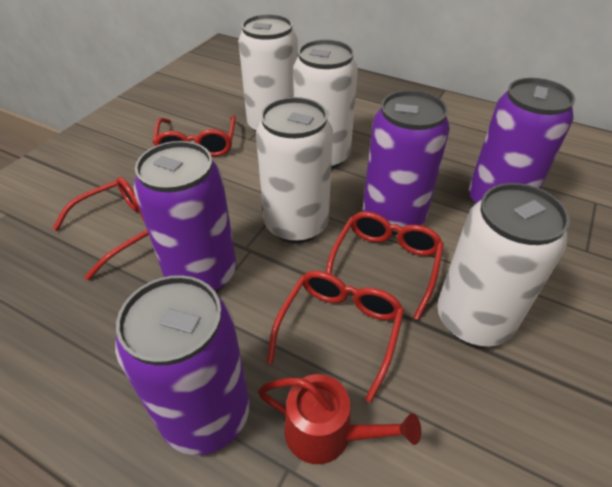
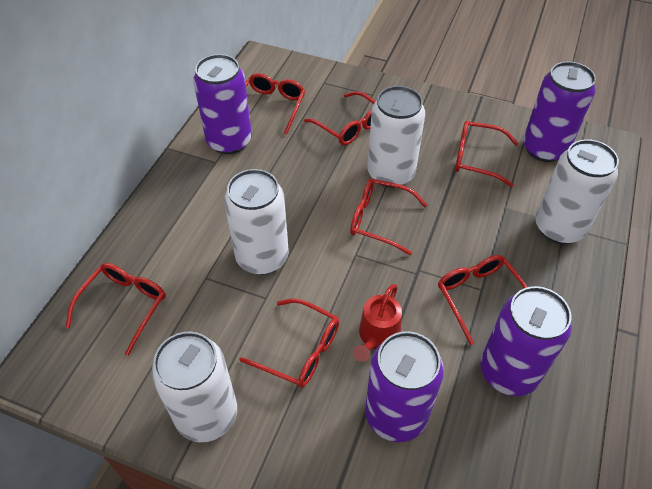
red glasses: 4 -> 7

